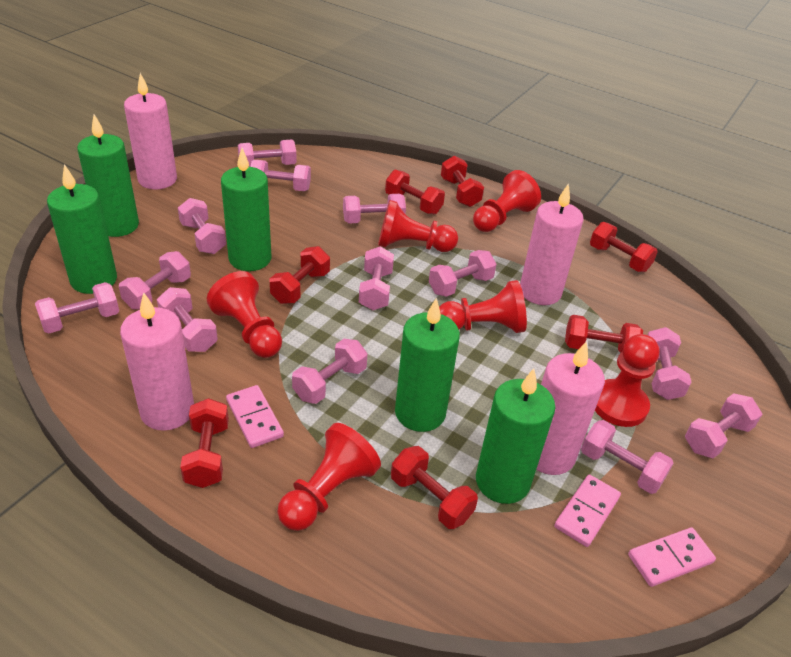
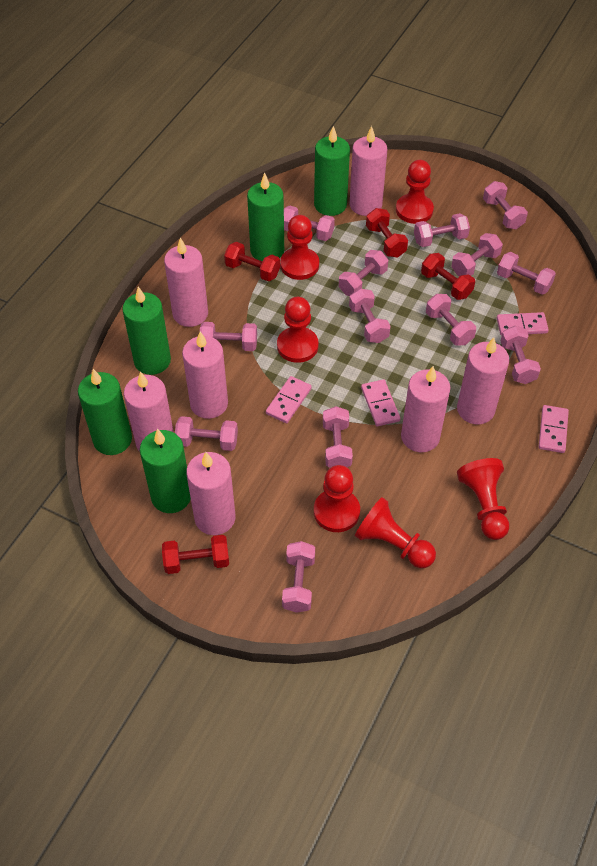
pink candle: 4 -> 7
pink domino: 3 -> 4
red dumbbell: 7 -> 4

